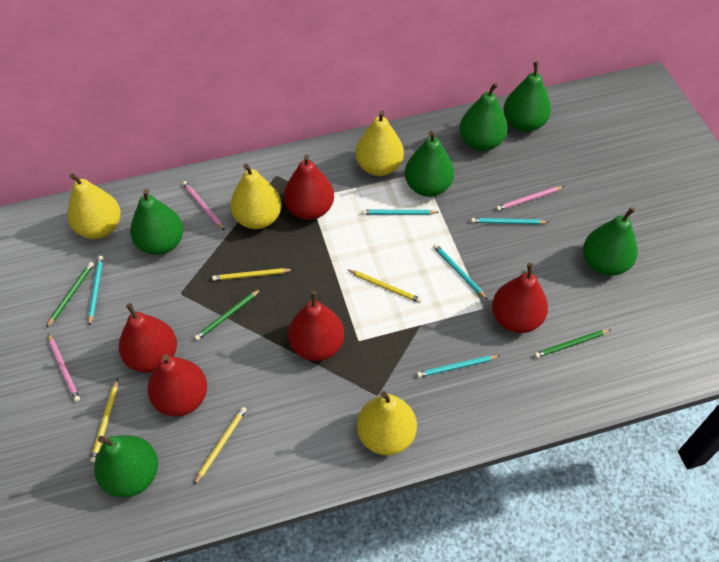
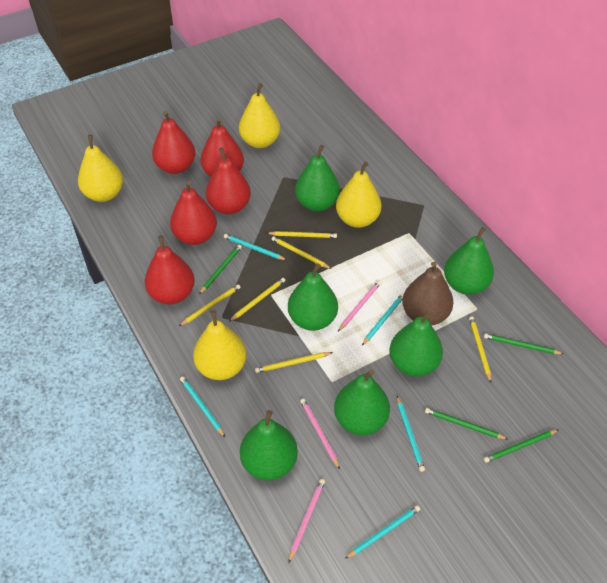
brown pear: 0 -> 1
green pencil: 3 -> 4
yellow pencil: 4 -> 6

